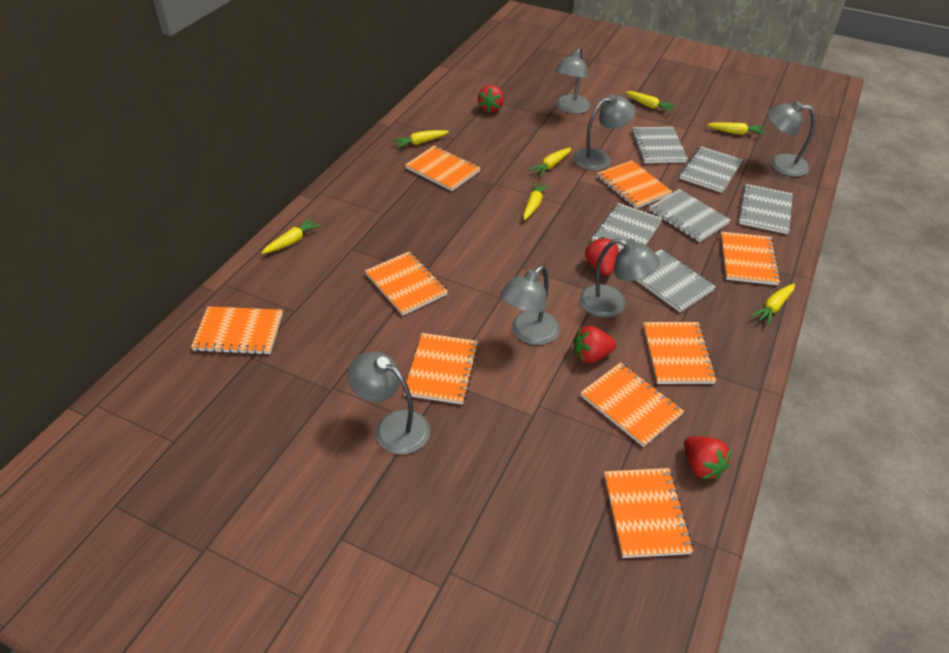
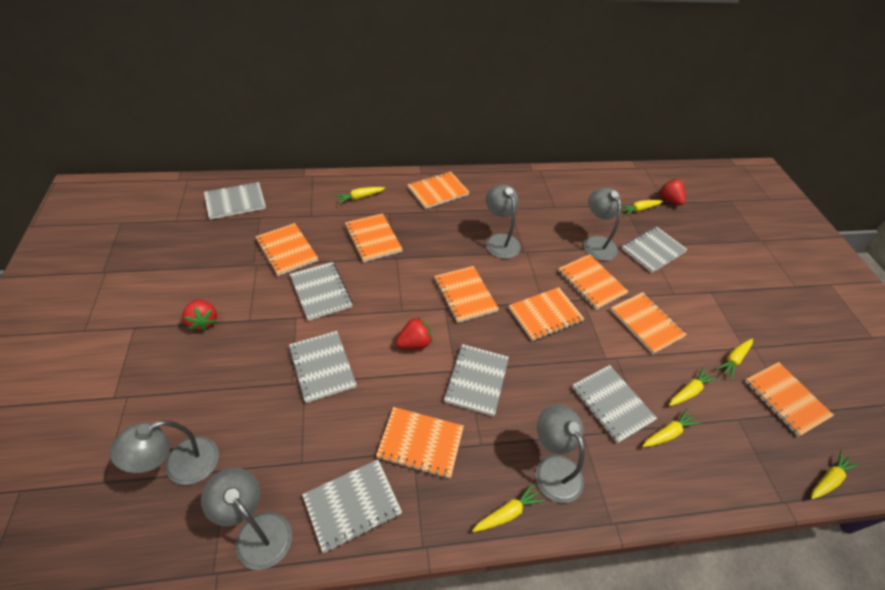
grey lamp: 6 -> 5
grey notebook: 6 -> 7
red strawberry: 4 -> 3

